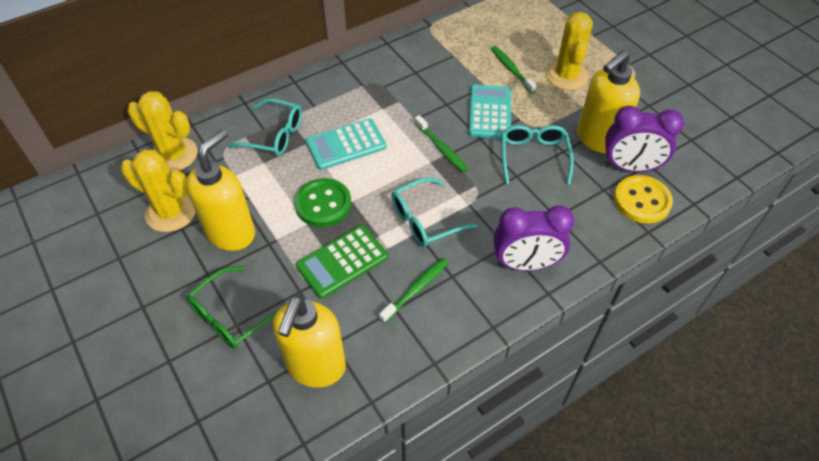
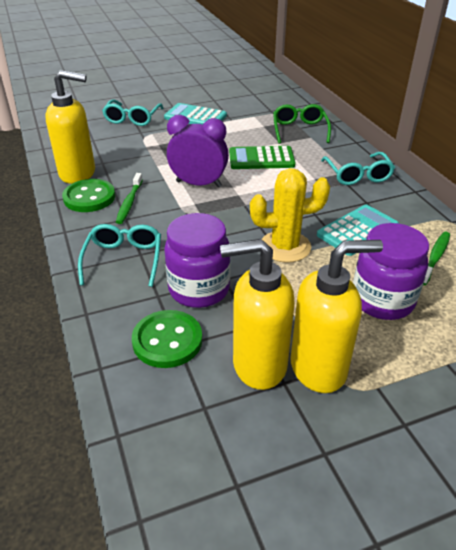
green button: 1 -> 2
green toothbrush: 3 -> 2
purple clock: 2 -> 1
purple jar: 0 -> 2
yellow button: 1 -> 0
yellow cactus: 3 -> 1

